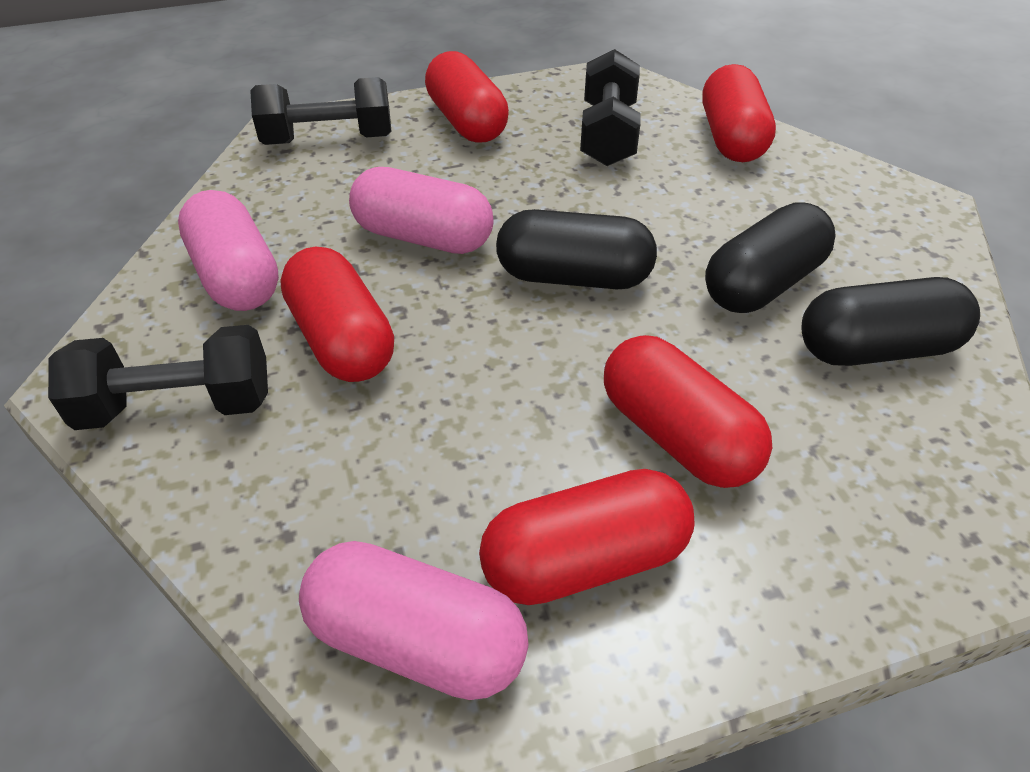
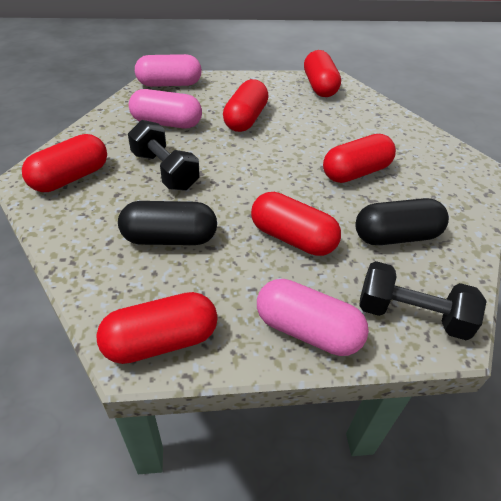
black capsule: 3 -> 2
black dumbbell: 3 -> 2
red capsule: 5 -> 6

